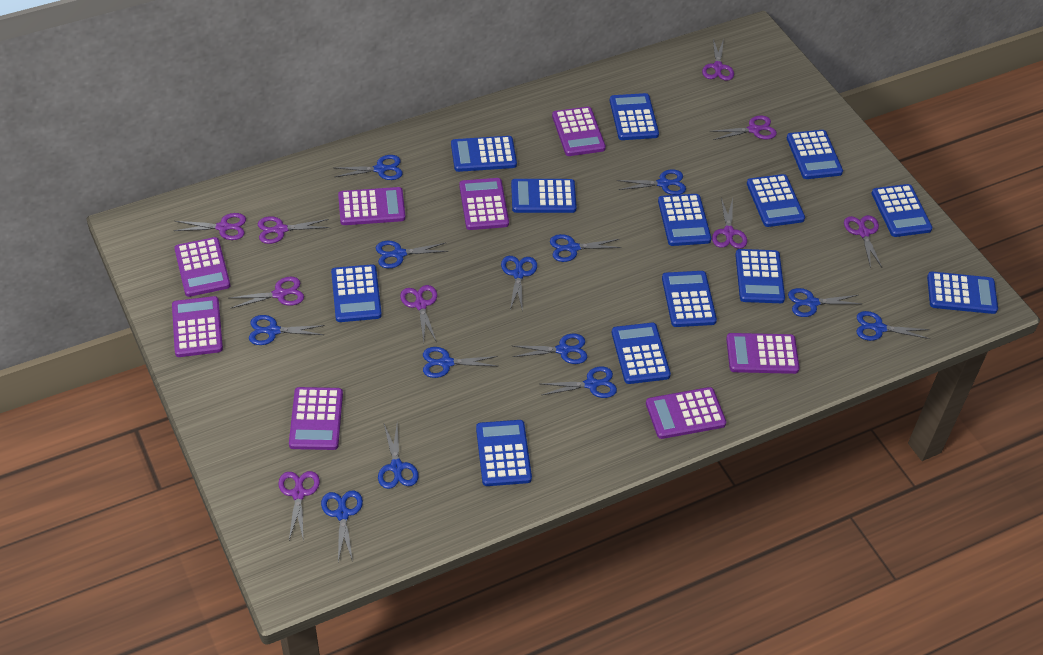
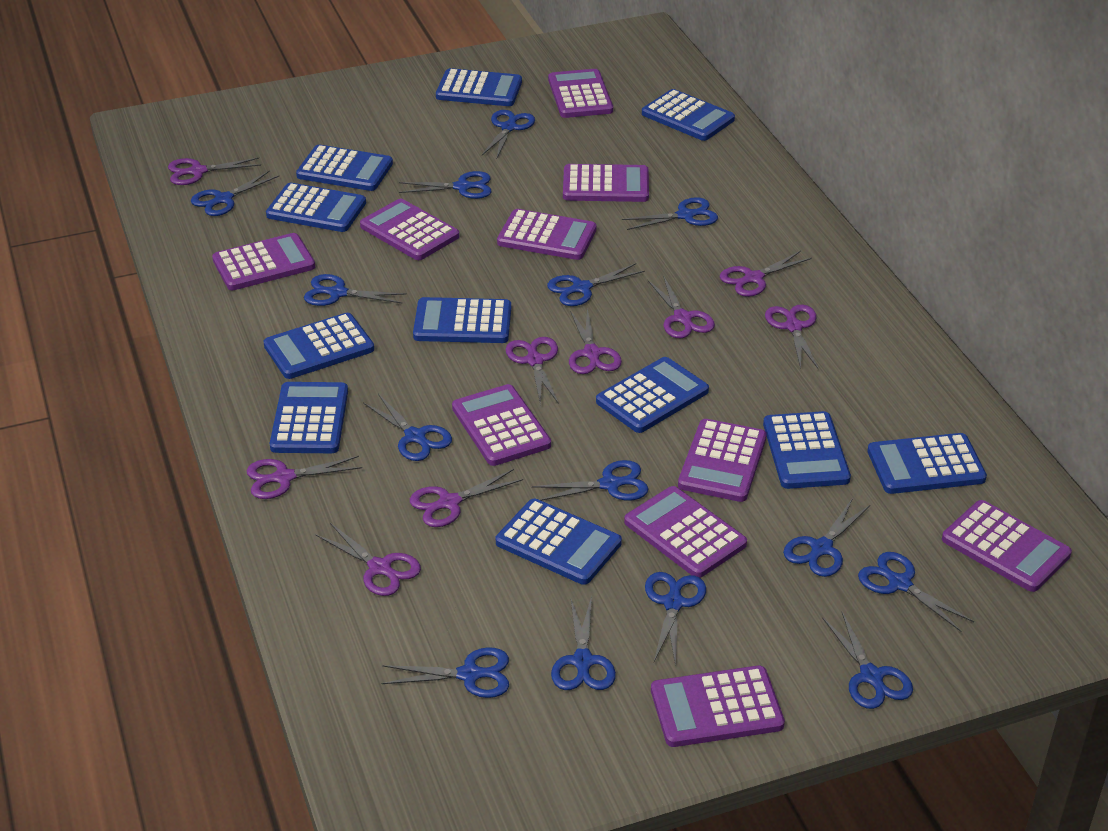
blue calculator: 13 -> 11
blue scissors: 13 -> 14
purple calculator: 8 -> 10

